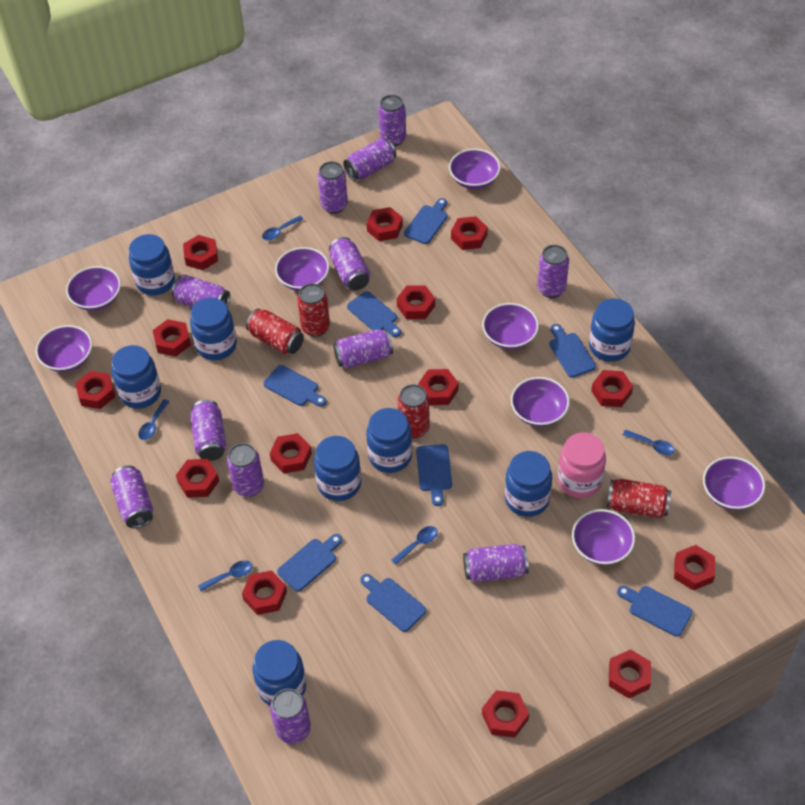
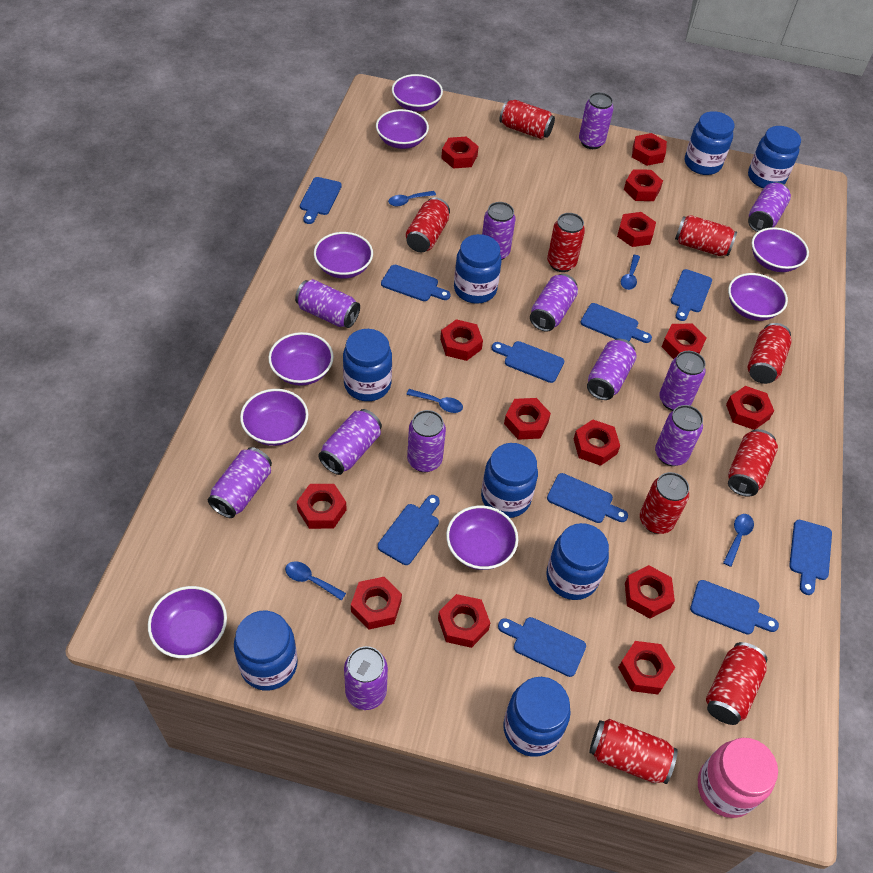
blue cutting board: 8 -> 10
purple bowl: 8 -> 9
red can: 4 -> 9

